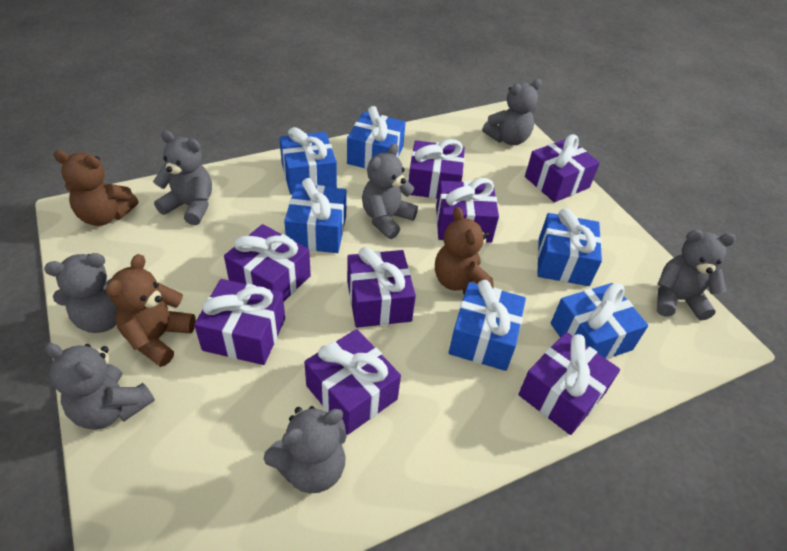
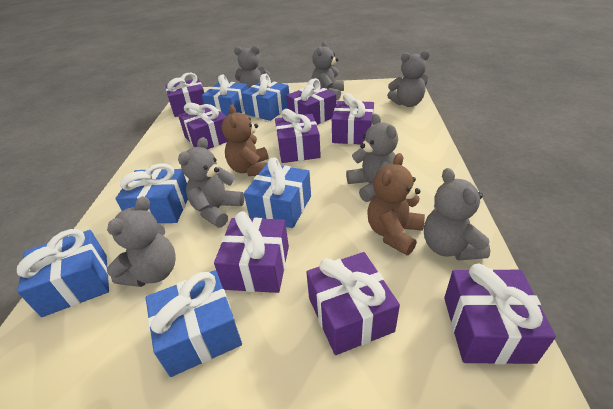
brown teddy bear: 3 -> 2

